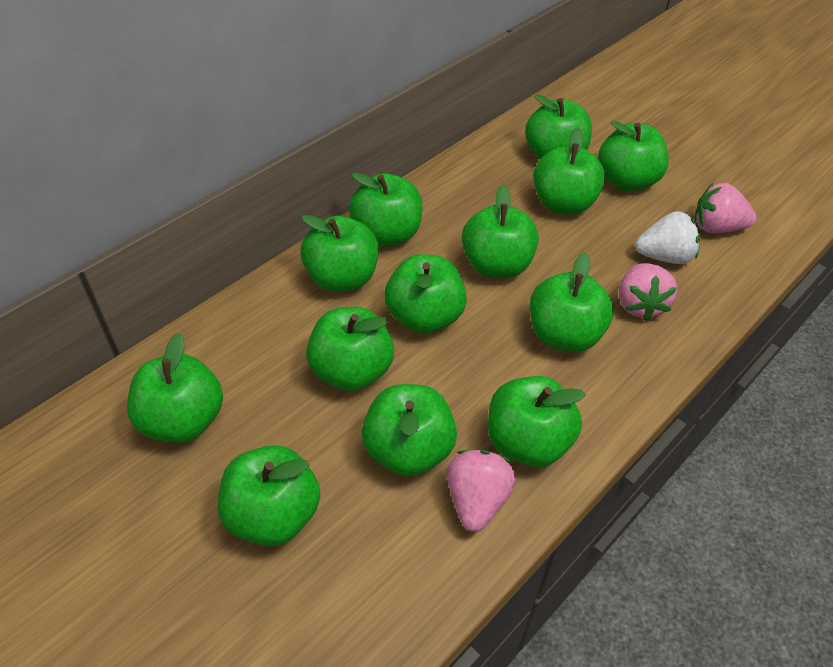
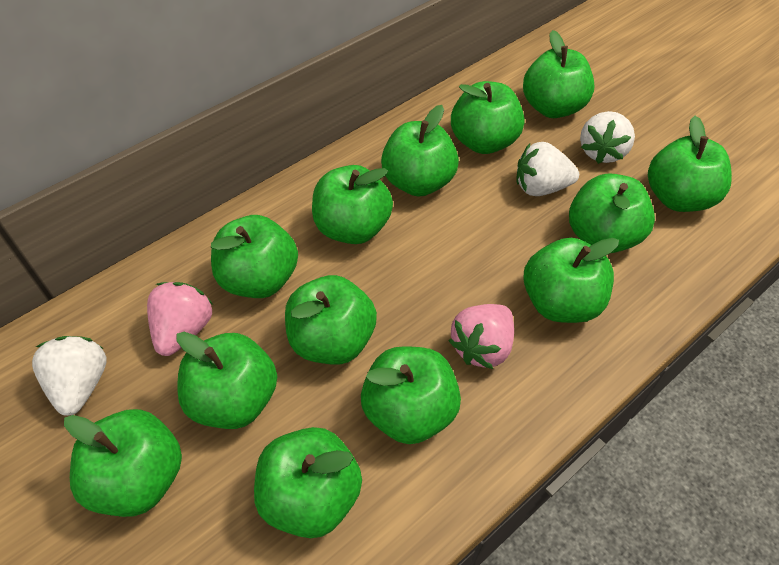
pink strawberry: 3 -> 2
white strawberry: 1 -> 3

